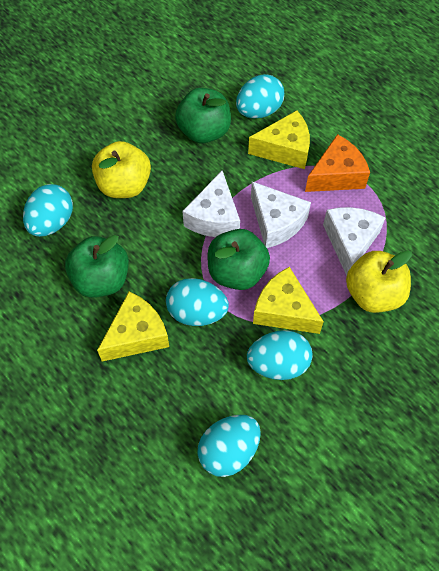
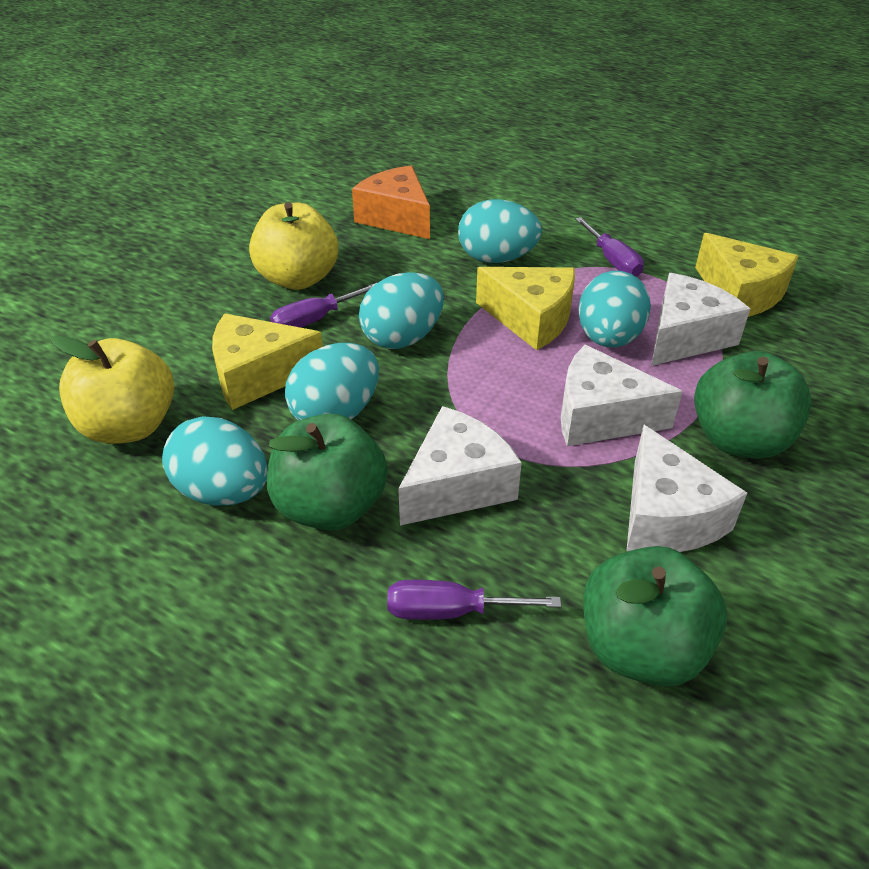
purple screwdriver: 0 -> 3
white cheese: 3 -> 4

